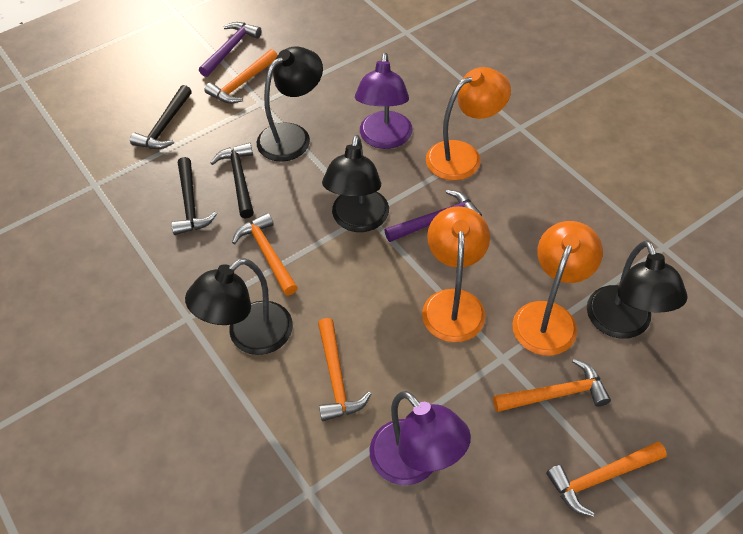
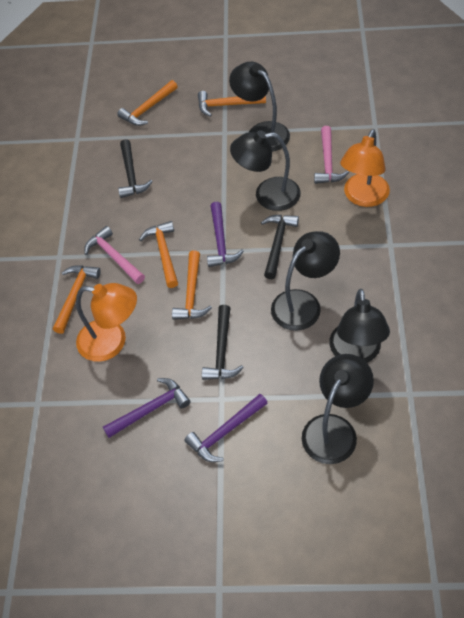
black lamp: 4 -> 5
orange lamp: 3 -> 2
pink hammer: 0 -> 2
purple hammer: 2 -> 3
purple lamp: 2 -> 0

